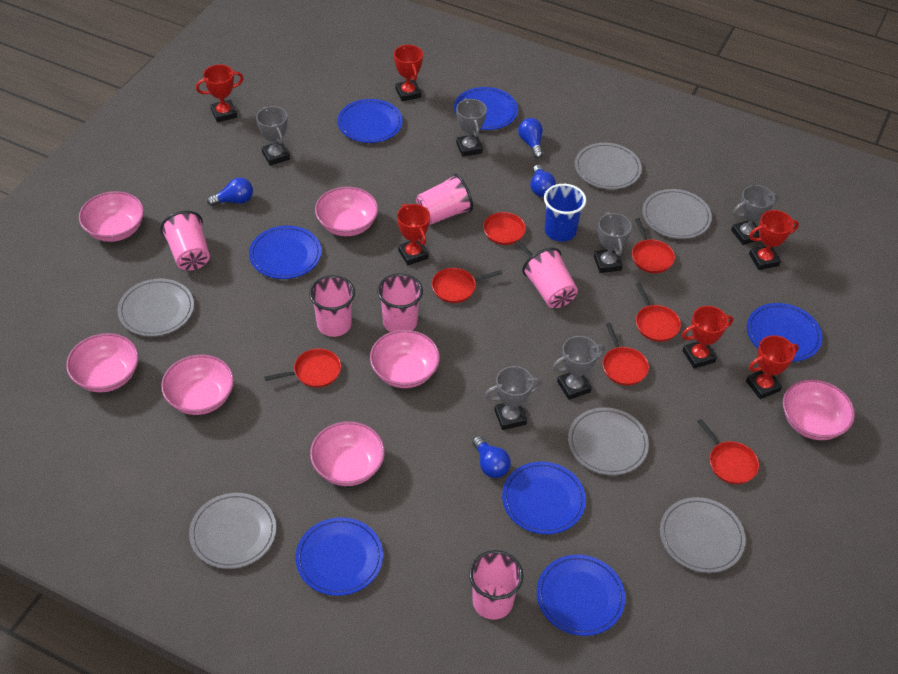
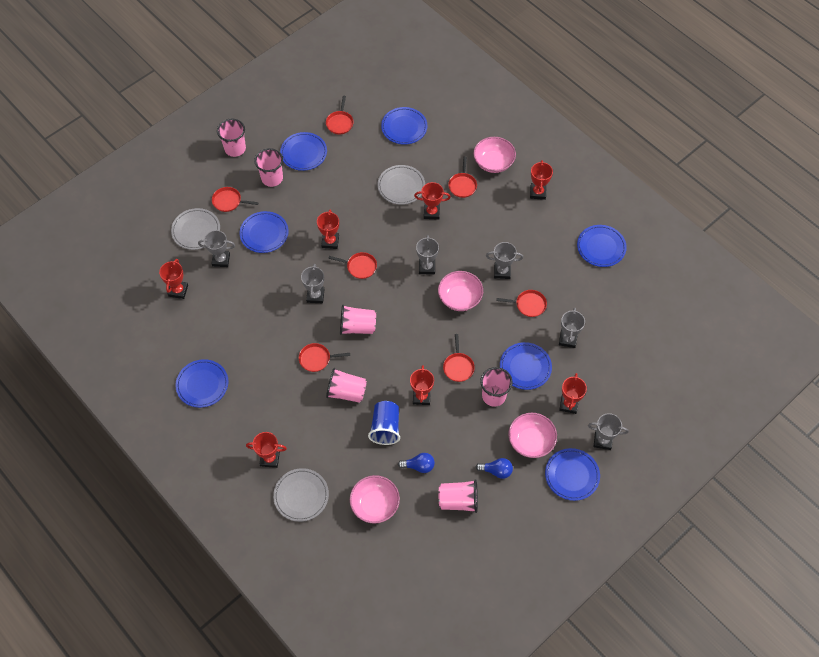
blue light bulb: 4 -> 2
grey plate: 6 -> 3
pink bowl: 7 -> 4
red trophy: 6 -> 7

